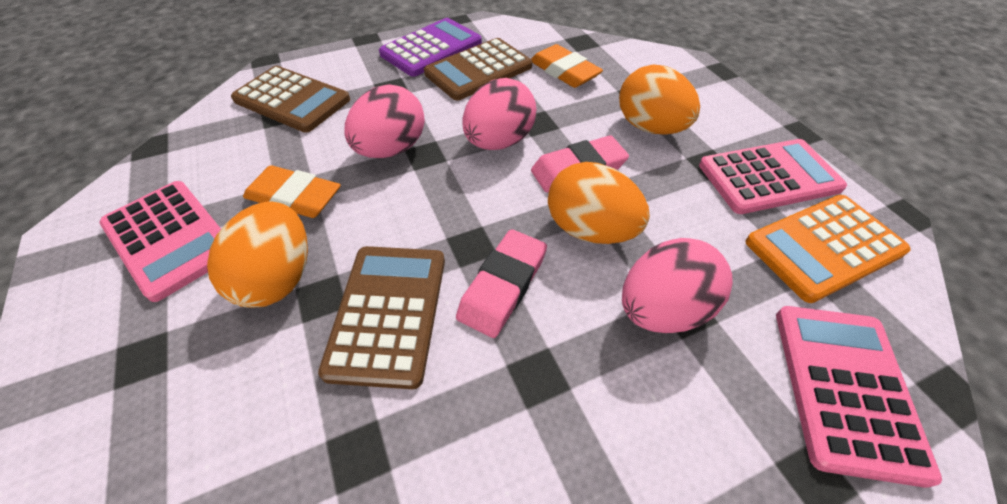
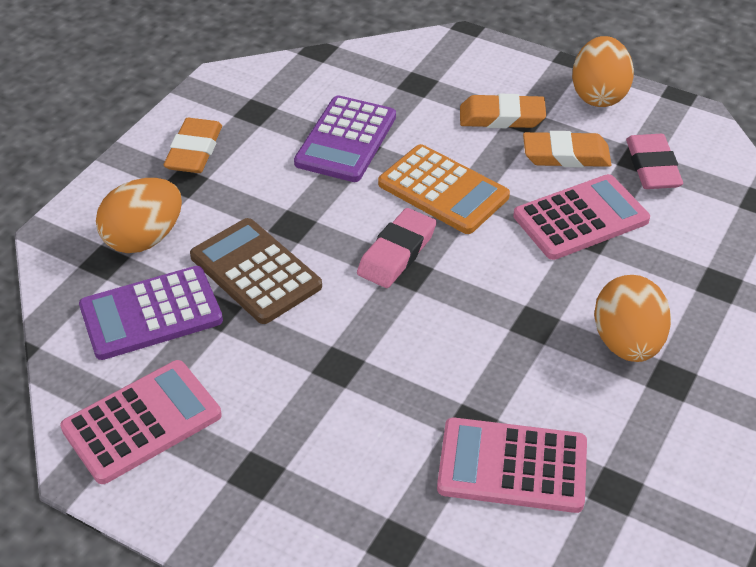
brown calculator: 3 -> 1
orange eraser: 2 -> 3
pink egg: 3 -> 0
purple calculator: 1 -> 2

